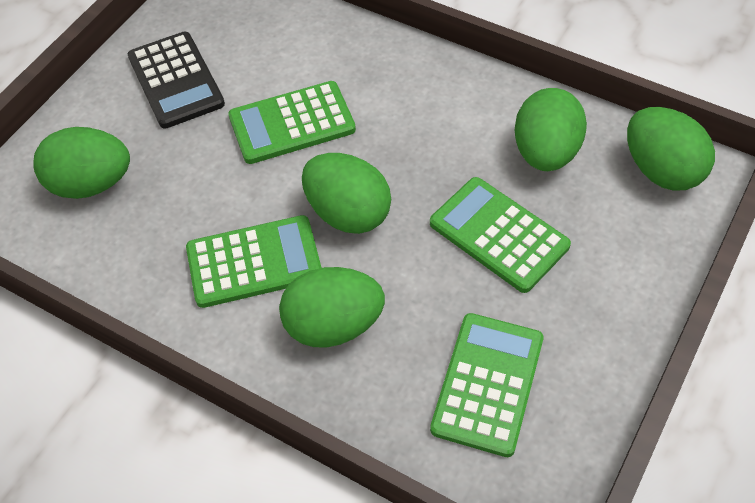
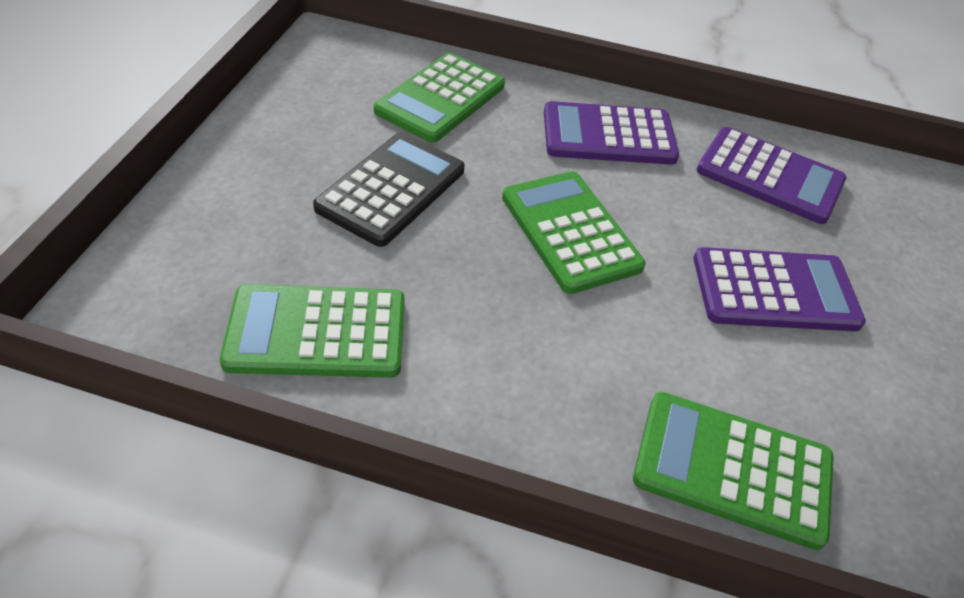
green egg: 5 -> 0
purple calculator: 0 -> 3

